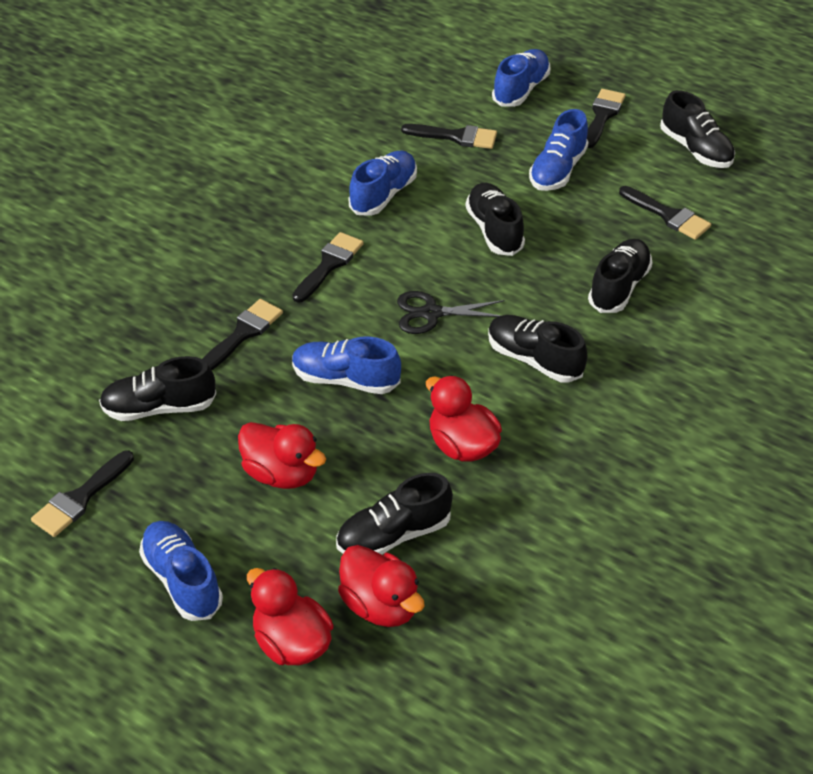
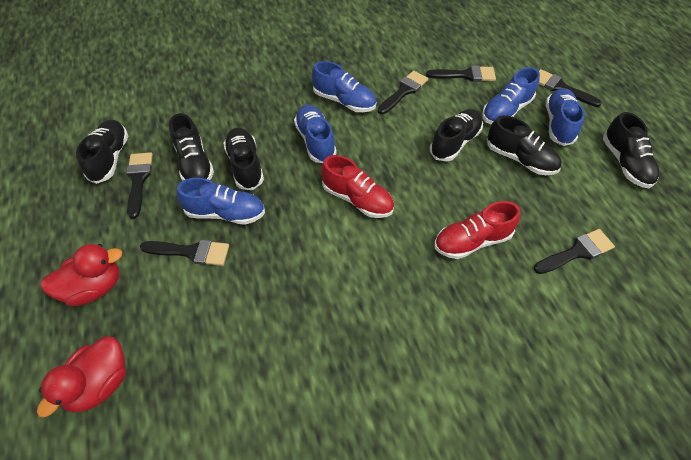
black scissors: 1 -> 0
red duck: 4 -> 2
red shoe: 0 -> 2

